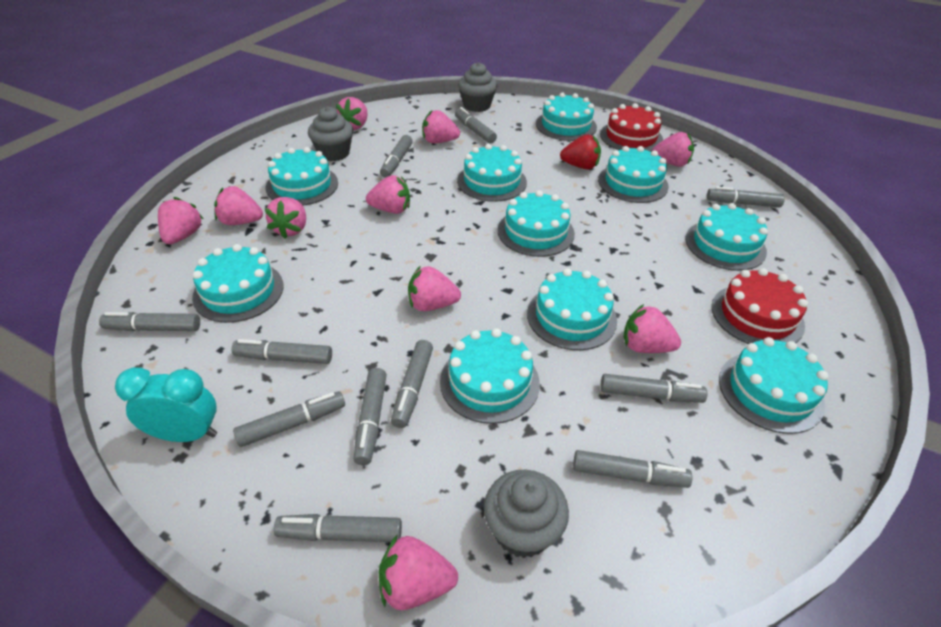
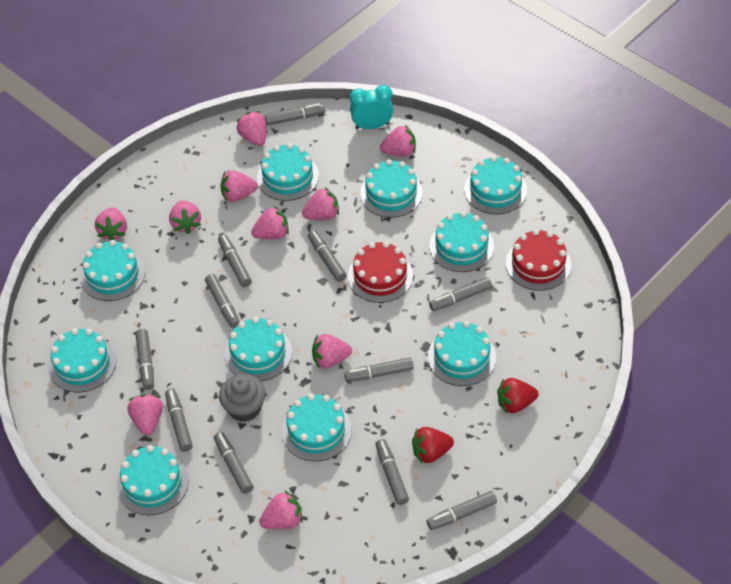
grey cupcake: 3 -> 1
red strawberry: 1 -> 2

